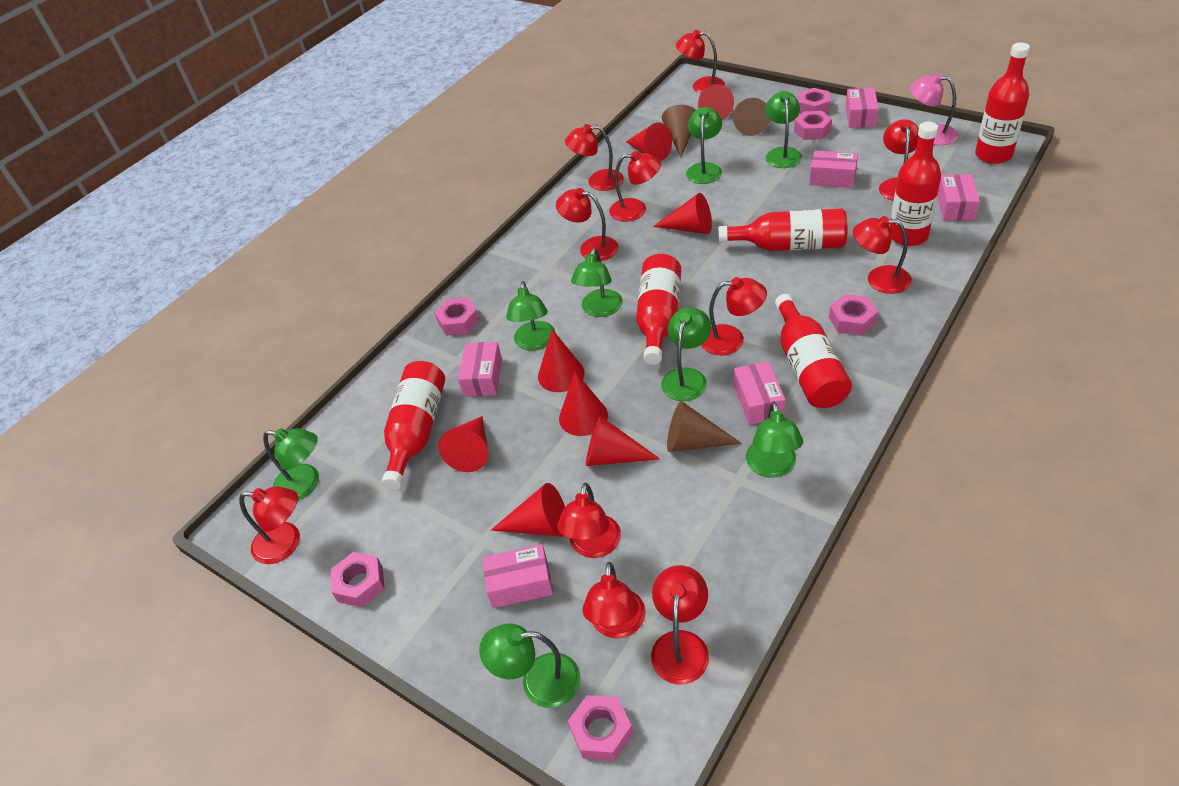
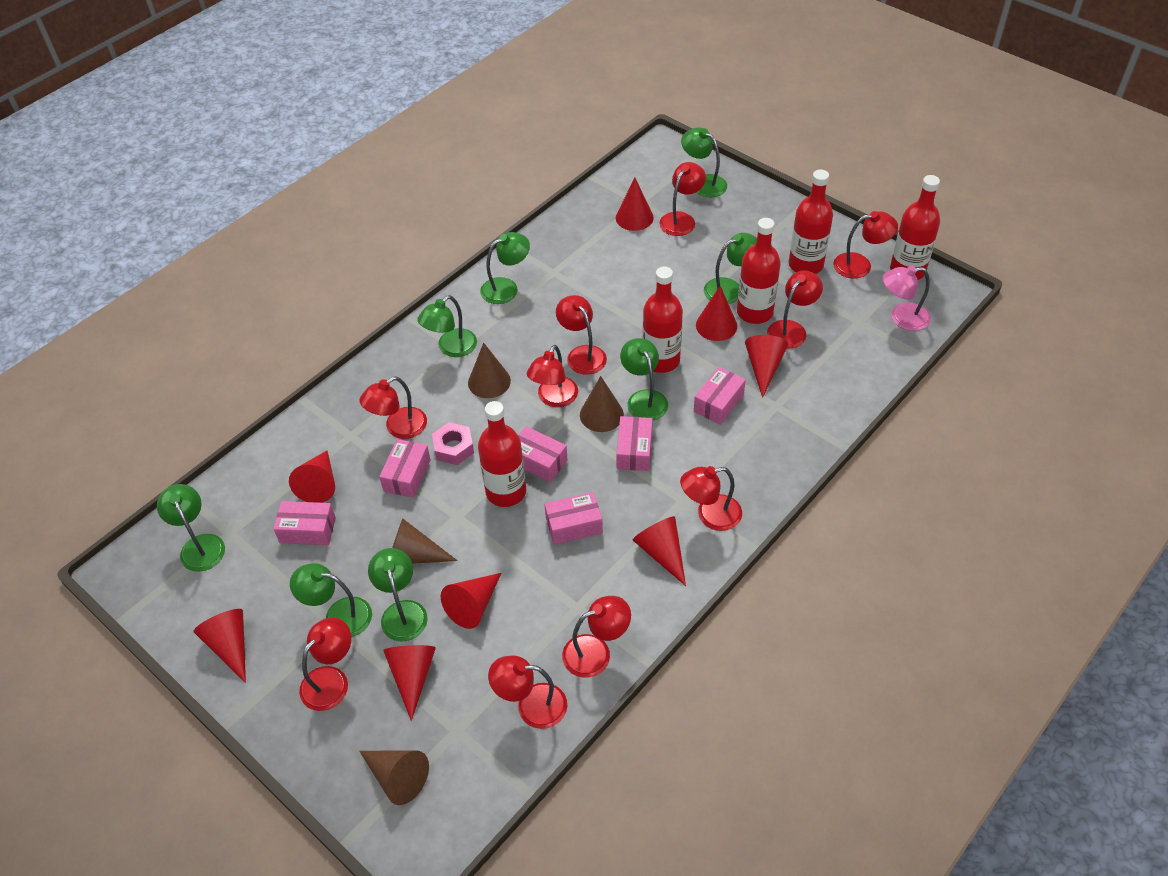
brown cone: 3 -> 4
pink nut: 6 -> 1
red bottle: 6 -> 5
red lamp: 11 -> 10

